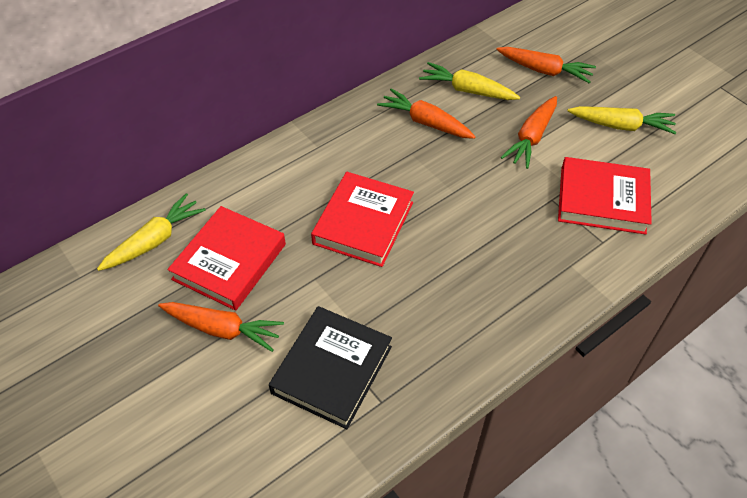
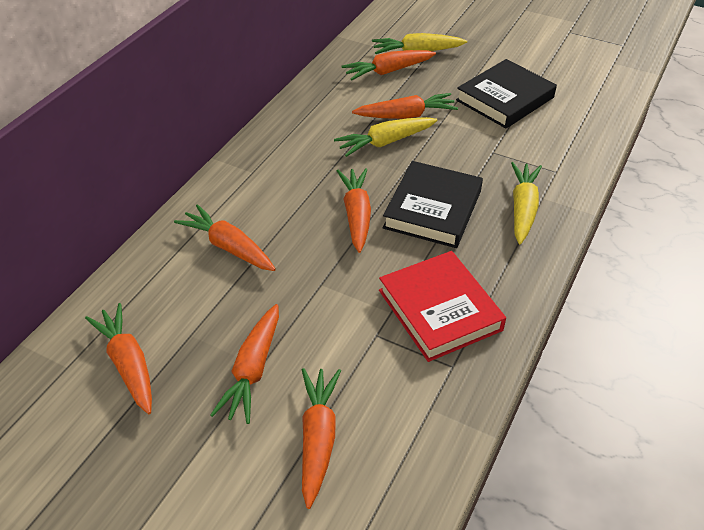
black book: 1 -> 2
orange carrot: 4 -> 7
red book: 3 -> 1

